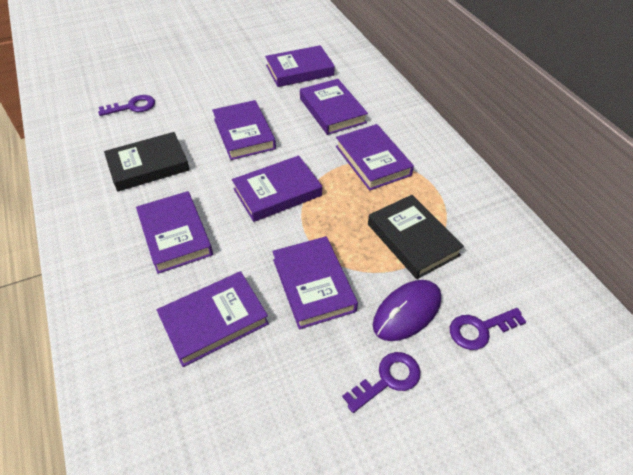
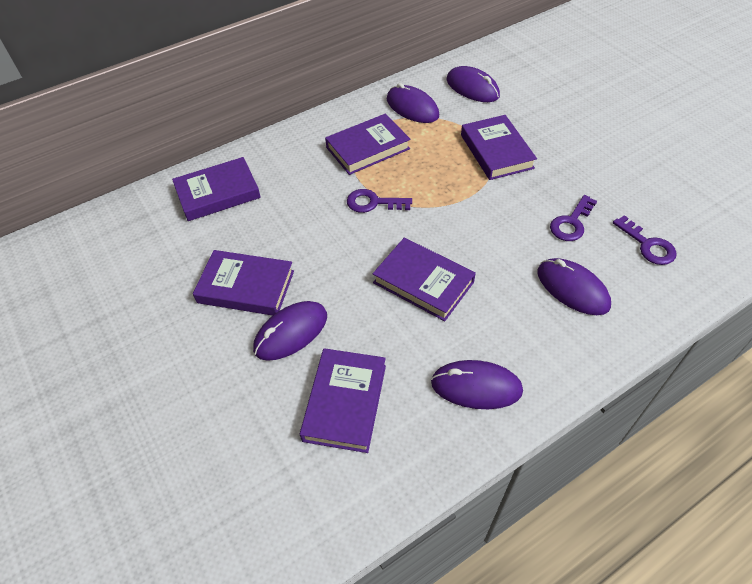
black book: 2 -> 0
purple book: 8 -> 6
purple mouse: 1 -> 5

